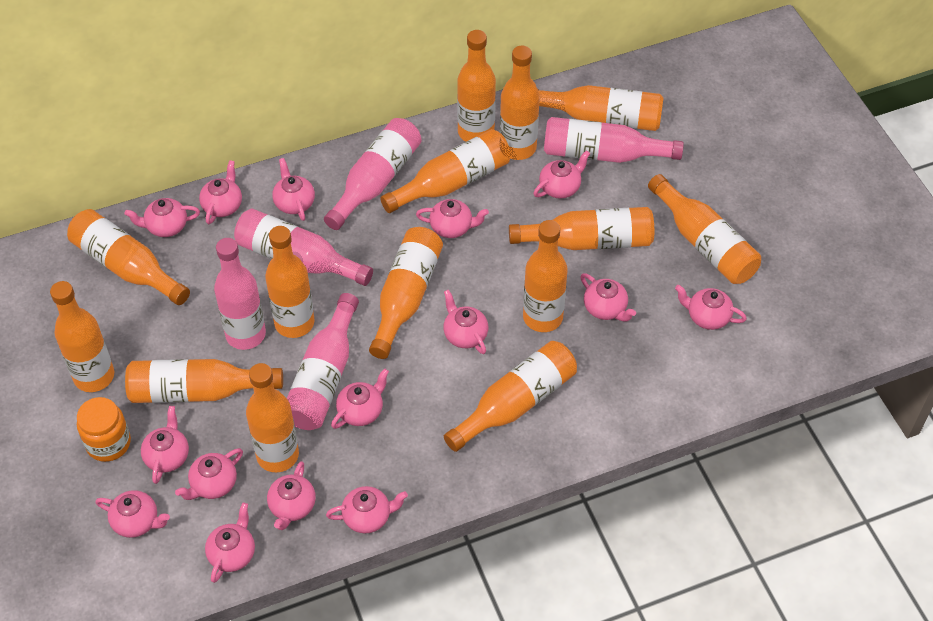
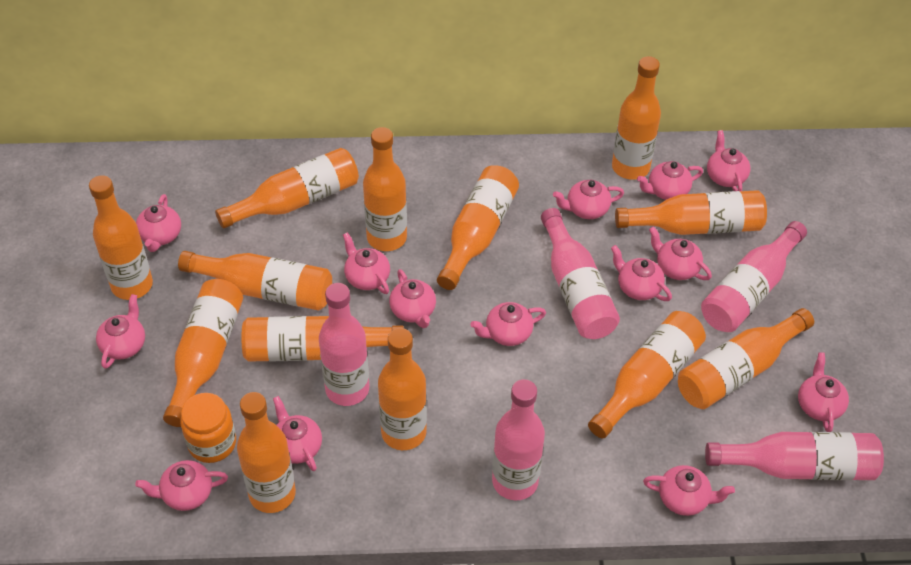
orange bottle: 14 -> 13
pink teapot: 15 -> 14

